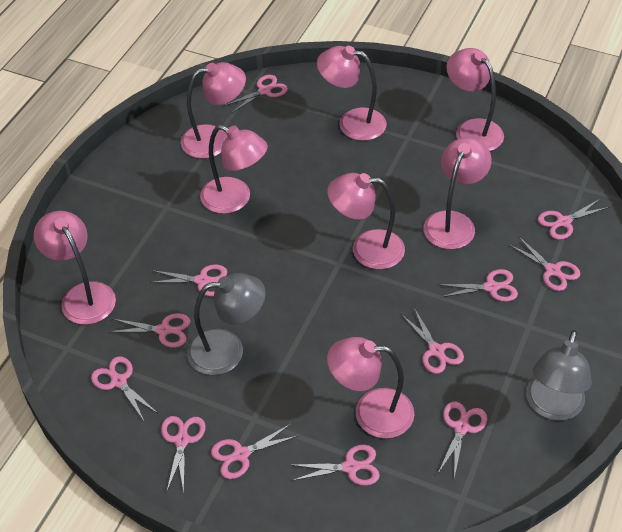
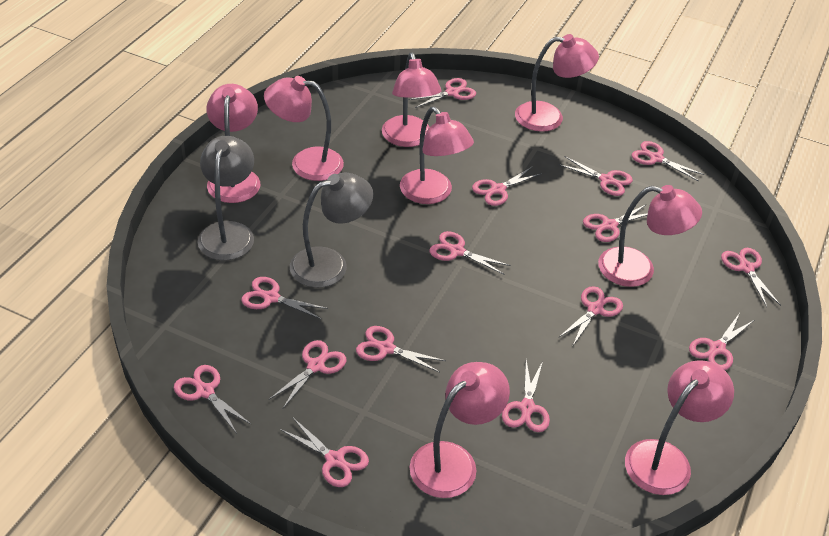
pink scissors: 12 -> 15

